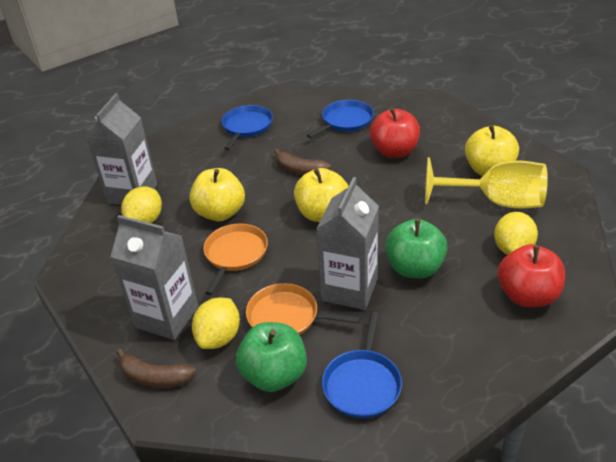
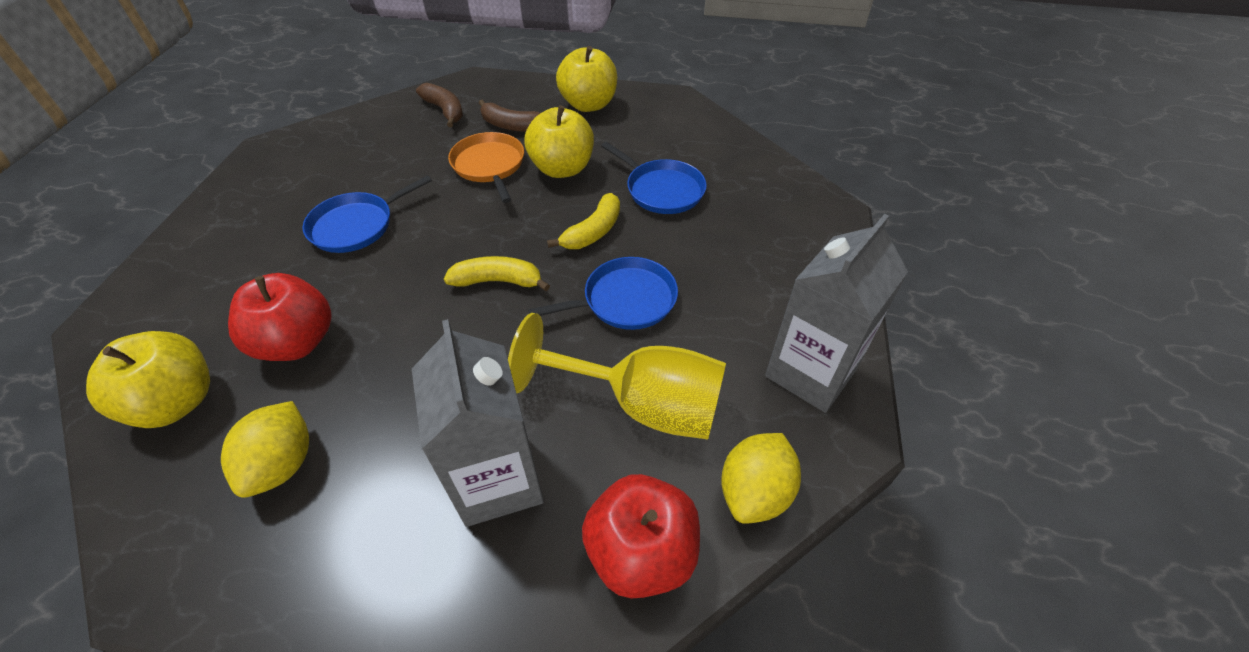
green apple: 2 -> 0
grey carton: 3 -> 2
orange pan: 2 -> 1
yellow banana: 0 -> 2
yellow lemon: 3 -> 2

